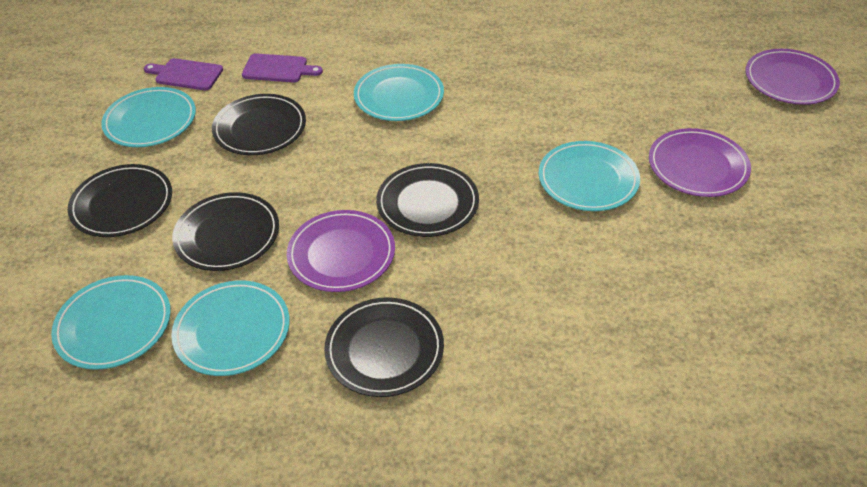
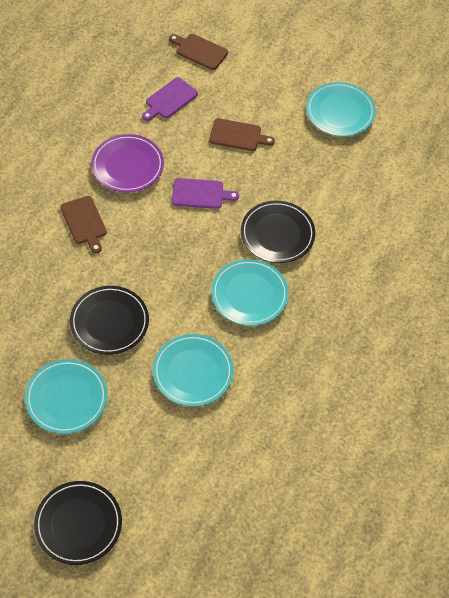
black plate: 5 -> 3
brown cutting board: 0 -> 3
purple plate: 3 -> 1
turquoise plate: 5 -> 4

